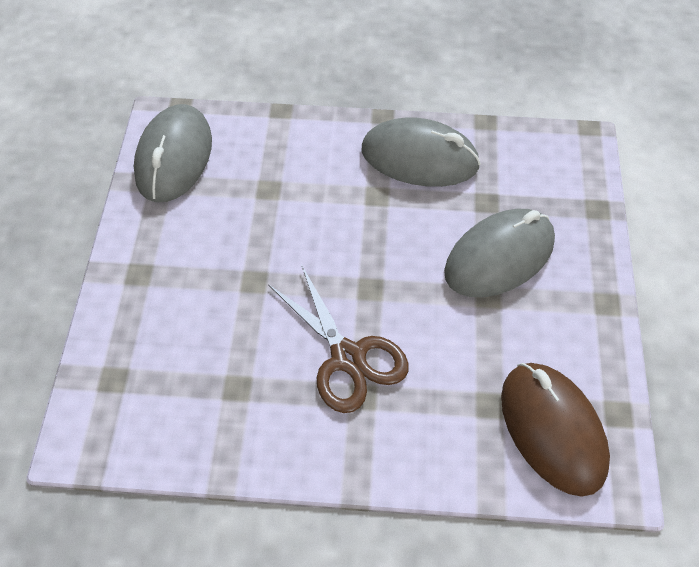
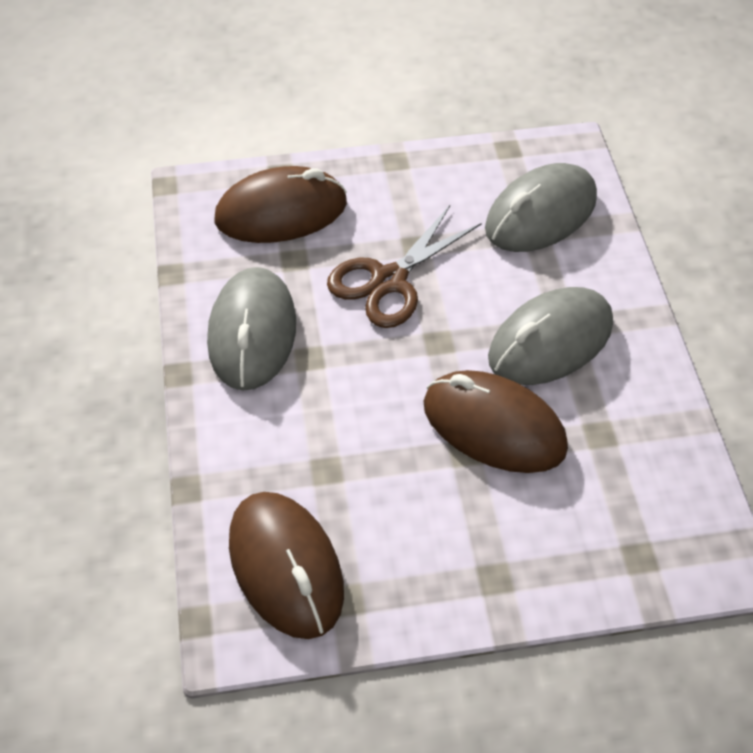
brown mouse: 1 -> 3

